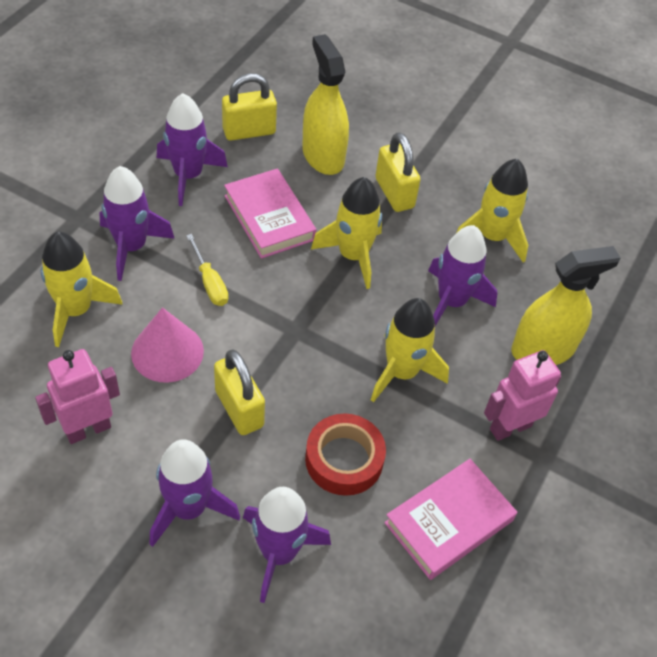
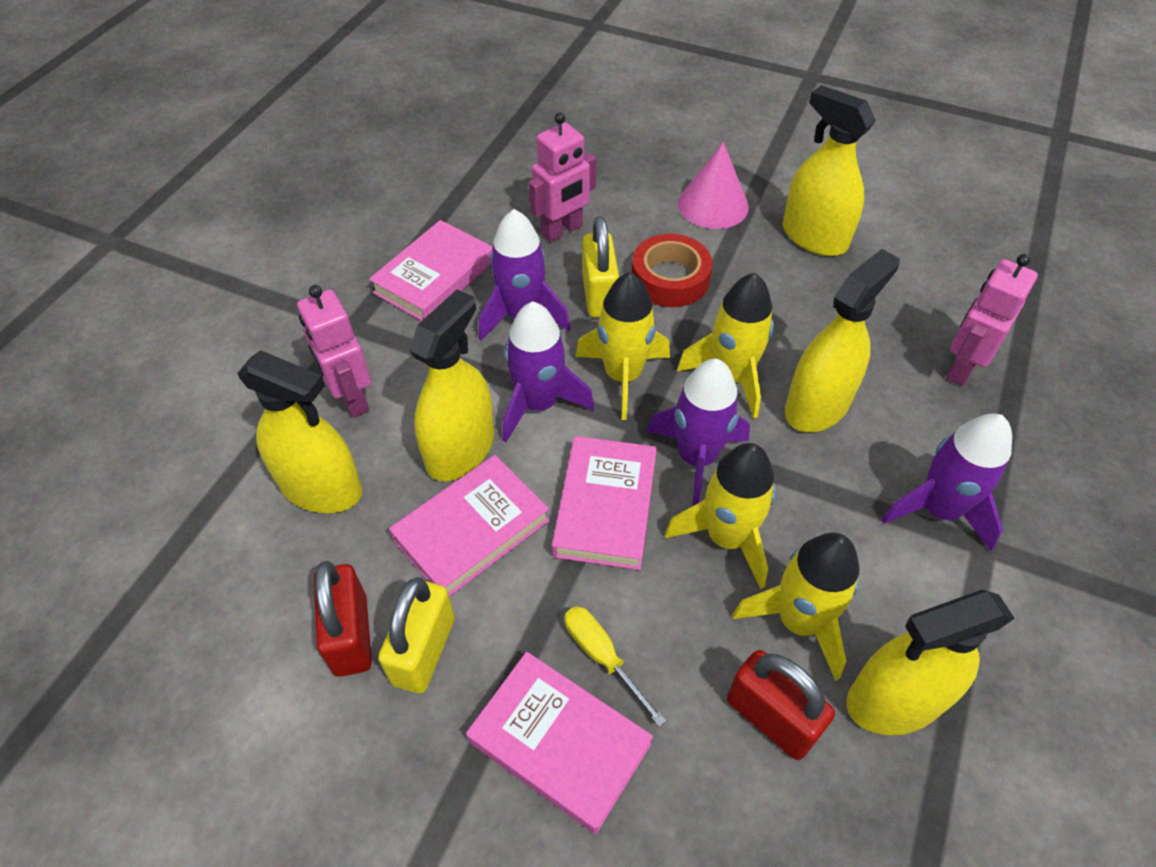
pink book: 2 -> 4
pink robot: 2 -> 3
purple rocket: 5 -> 4
red padlock: 0 -> 2
yellow padlock: 3 -> 2
yellow spray bottle: 2 -> 5

